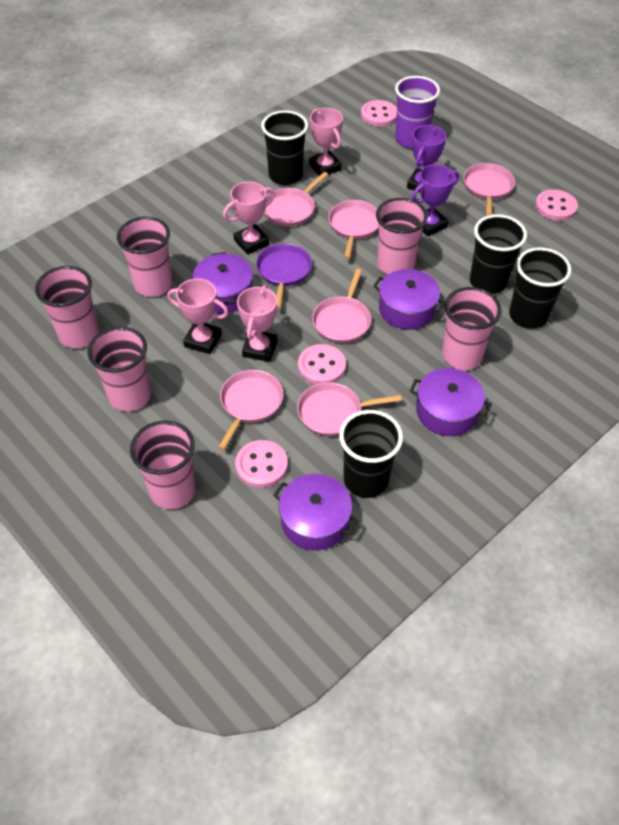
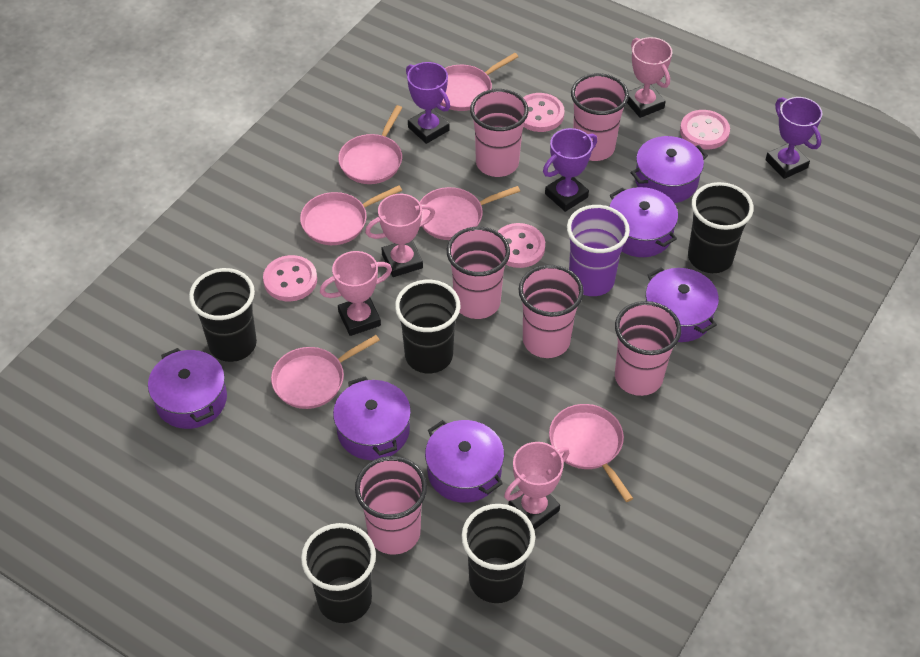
black cup: 4 -> 5
purple pan: 1 -> 0
purple pot: 4 -> 6
purple trophy: 2 -> 3

